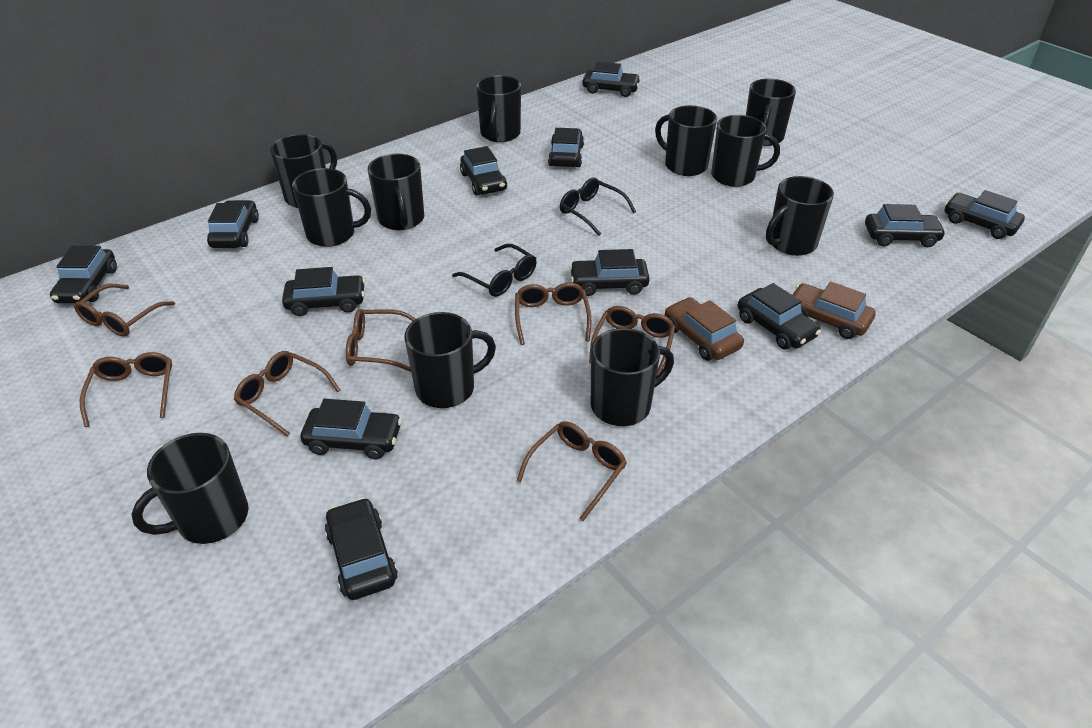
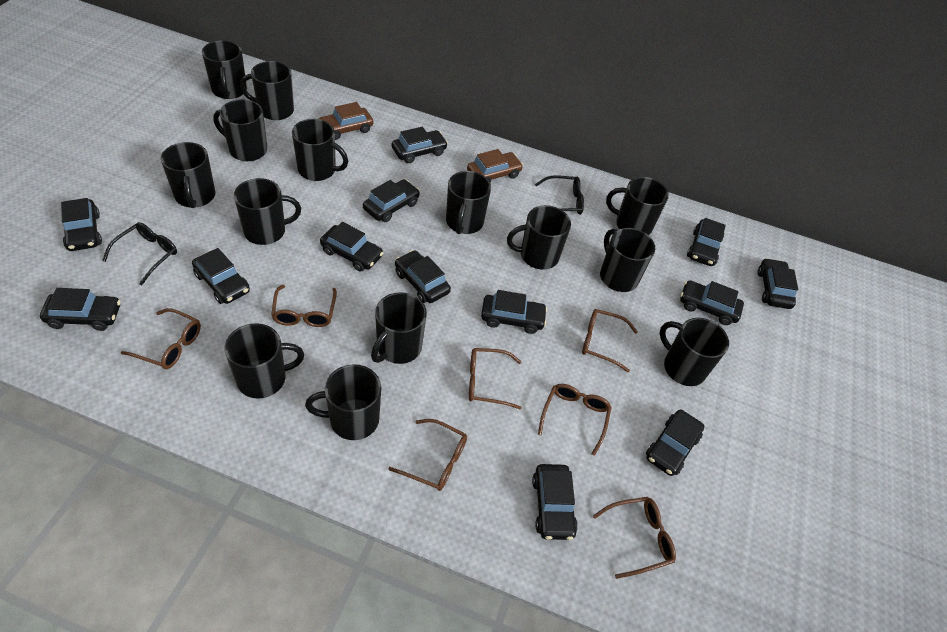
black car: 12 -> 13
black mug: 11 -> 14

